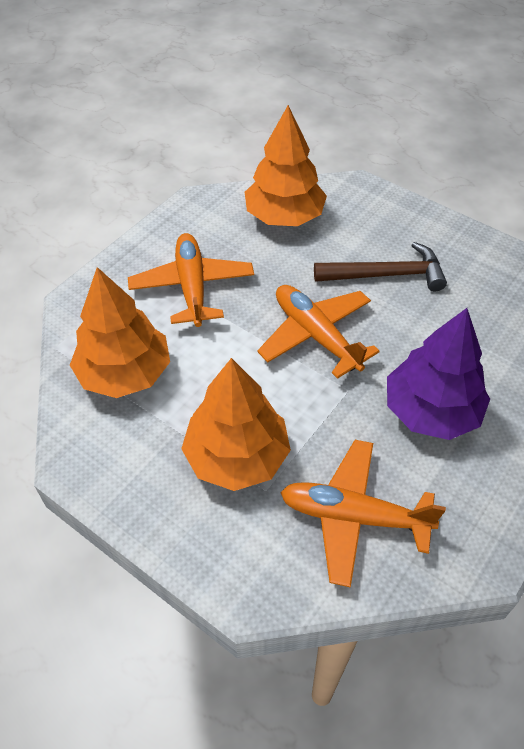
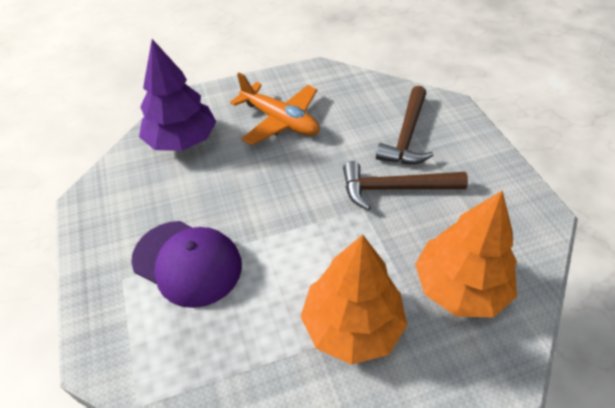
brown hammer: 1 -> 2
orange plane: 3 -> 1
orange tree: 3 -> 2
purple cap: 0 -> 1

